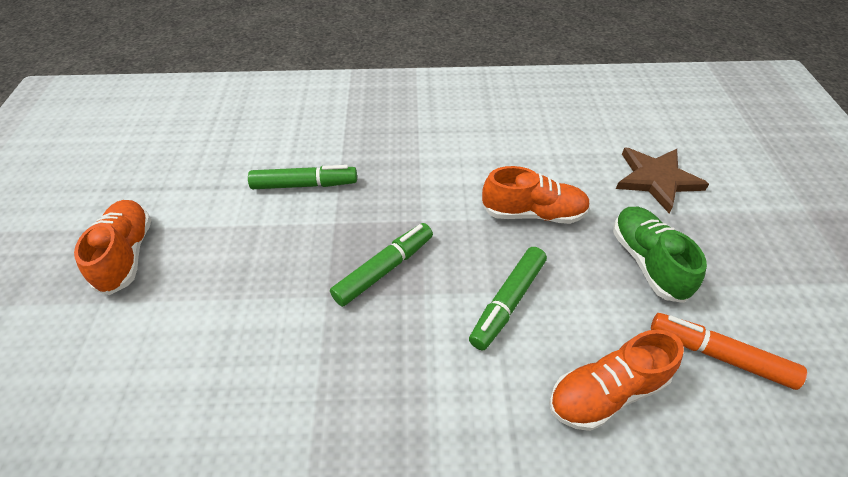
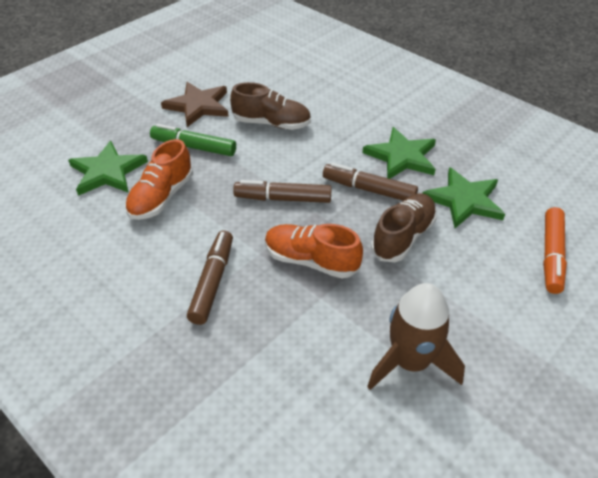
brown marker: 0 -> 3
brown rocket: 0 -> 1
brown shoe: 0 -> 2
green marker: 3 -> 1
green shoe: 1 -> 0
green star: 0 -> 3
orange shoe: 3 -> 2

